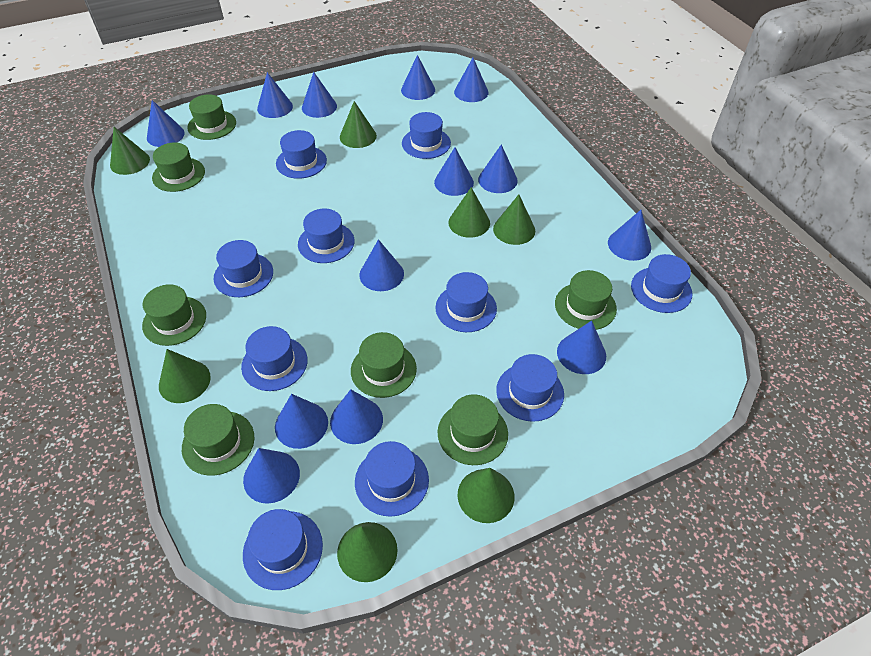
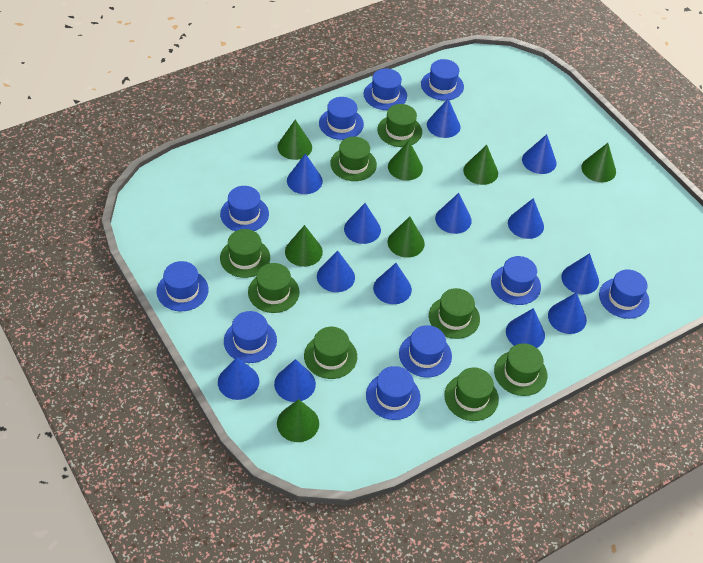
green hat: 7 -> 8

